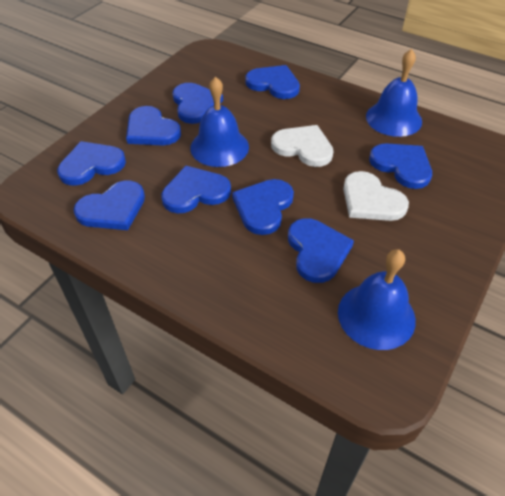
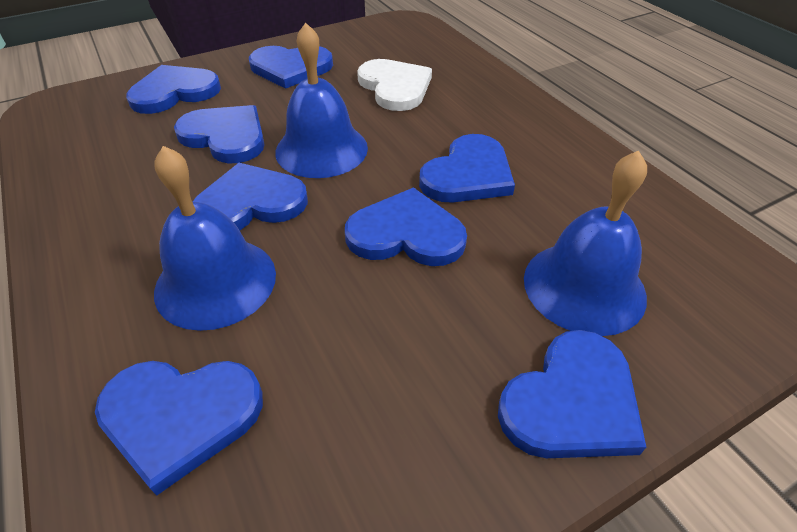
blue heart: 9 -> 8
white heart: 2 -> 1

